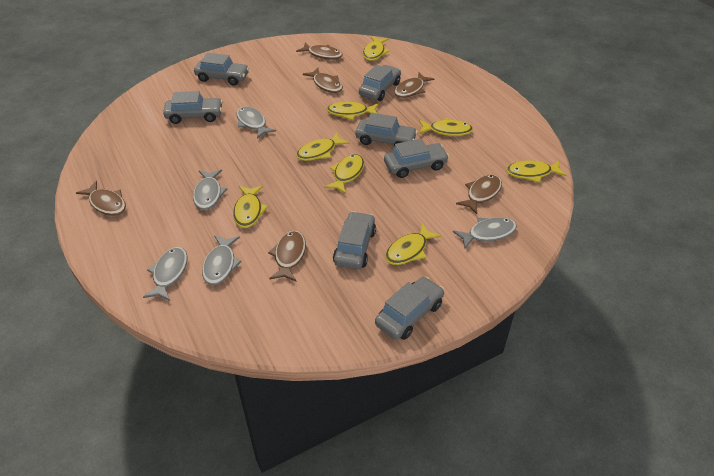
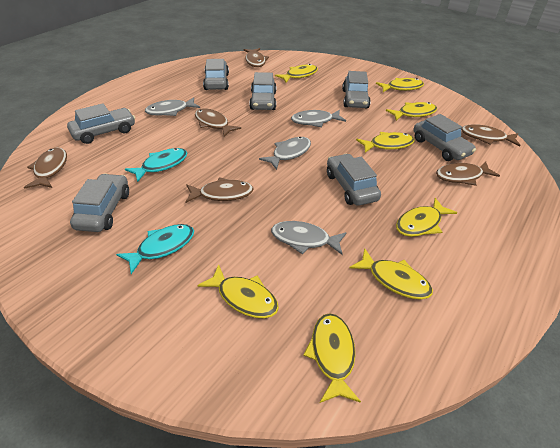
grey fish: 5 -> 4
turquoise fish: 0 -> 2

